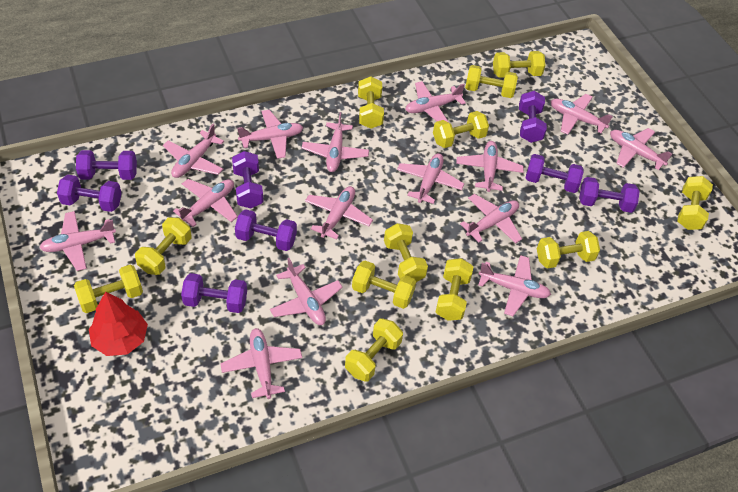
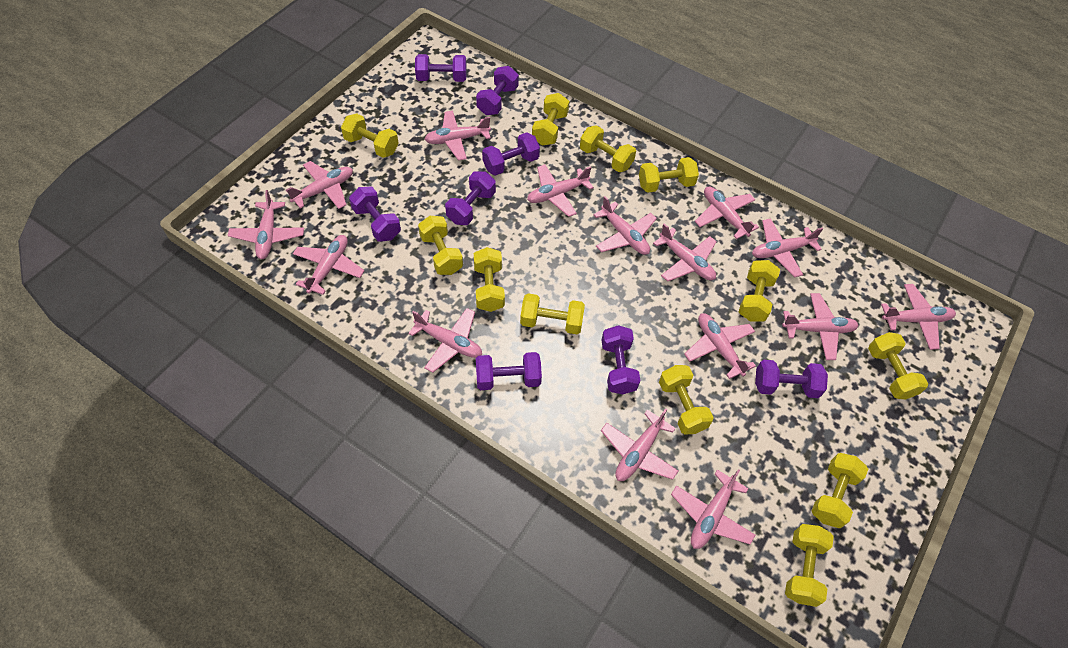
red tree: 1 -> 0

